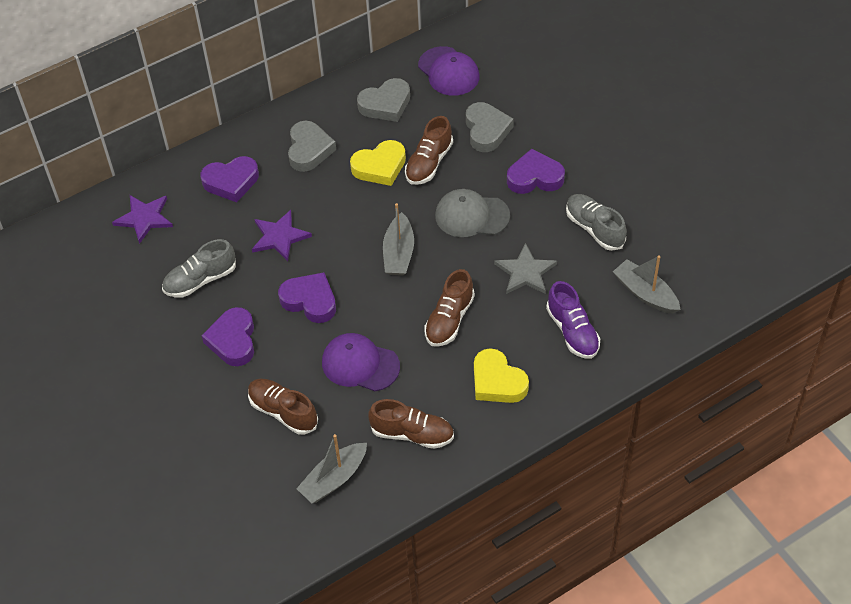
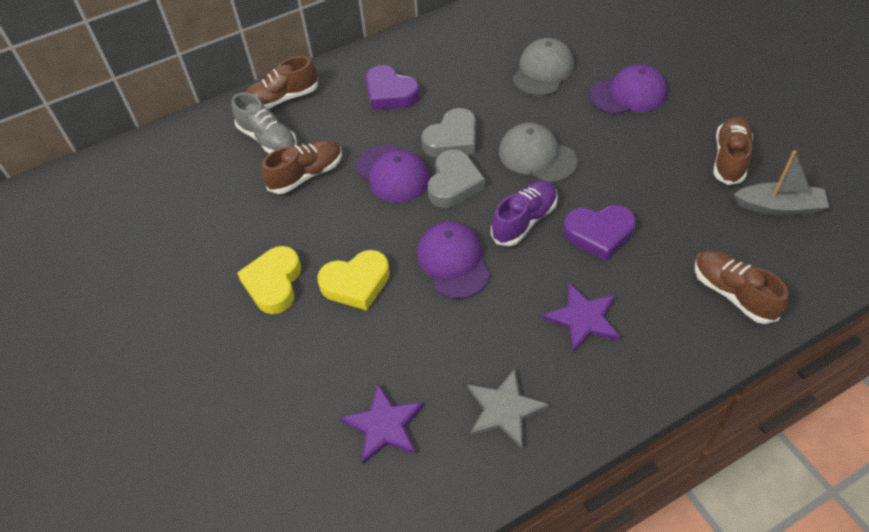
grey boat: 3 -> 1
grey cap: 1 -> 2
grey heart: 3 -> 2
grey shoe: 2 -> 1
purple cap: 2 -> 3
purple heart: 4 -> 2

